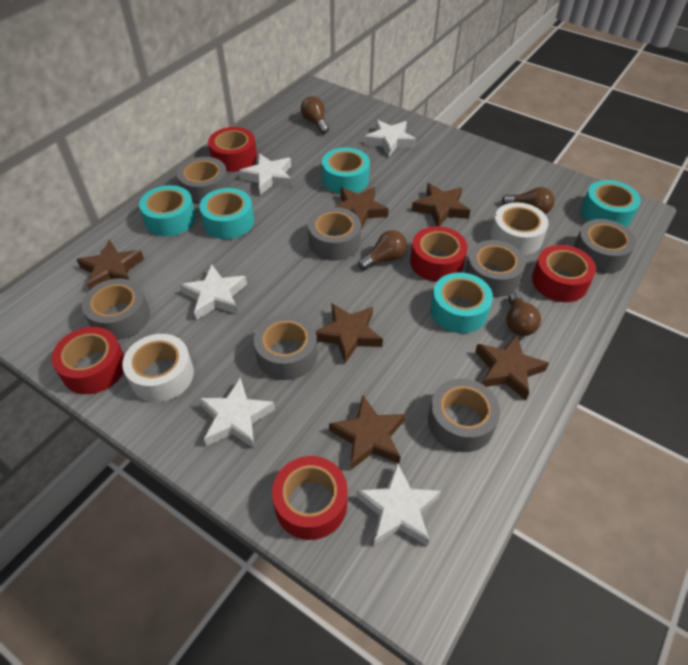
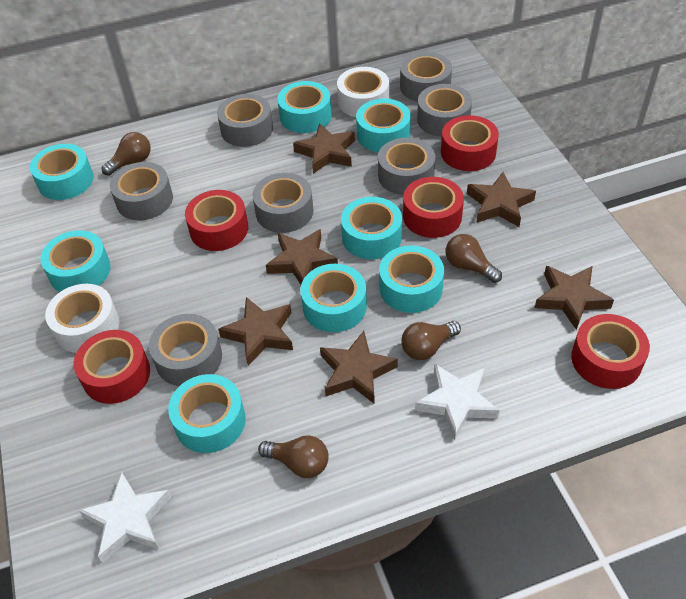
turquoise tape: 5 -> 8
white star: 5 -> 2

